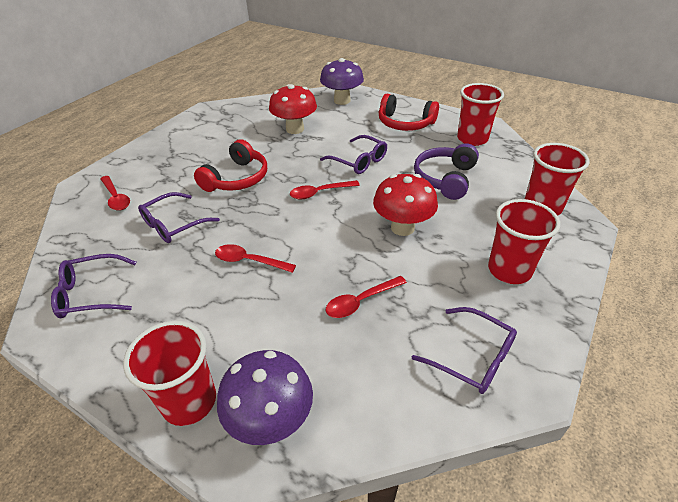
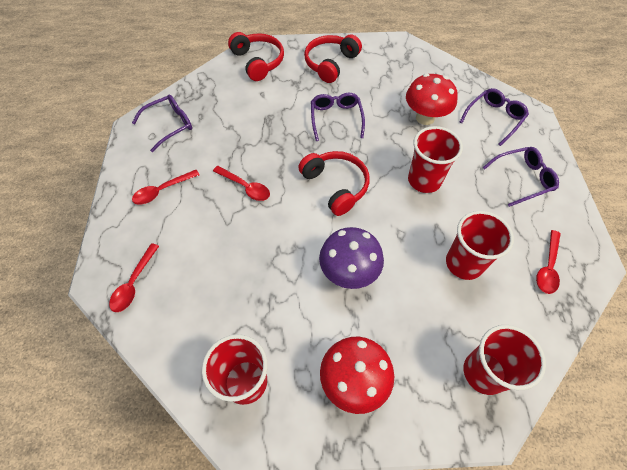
purple headphones: 1 -> 0
purple mushroom: 2 -> 1
red headphones: 2 -> 3

